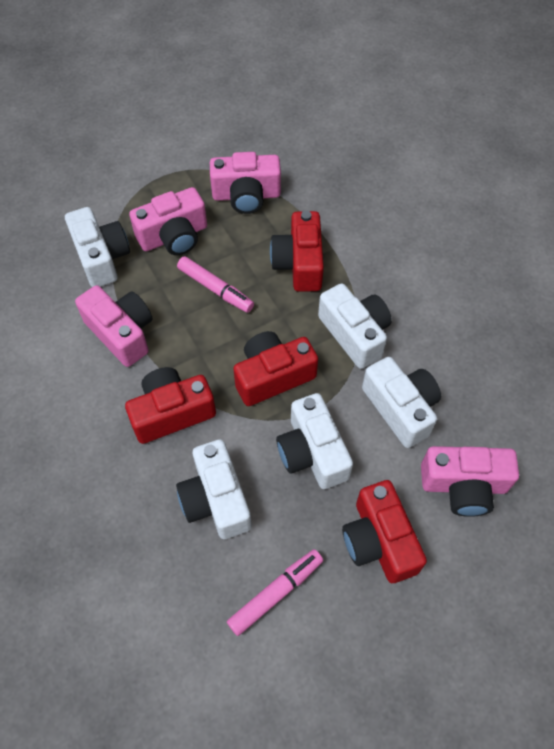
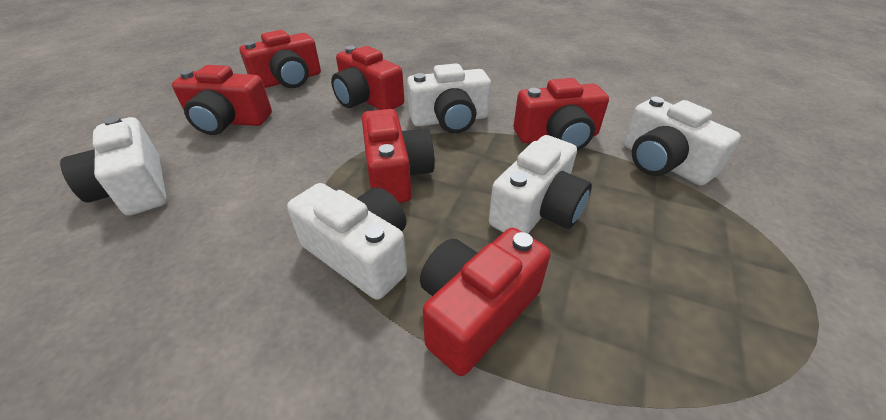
pink camera: 4 -> 0
pink marker: 2 -> 0
red camera: 4 -> 6

